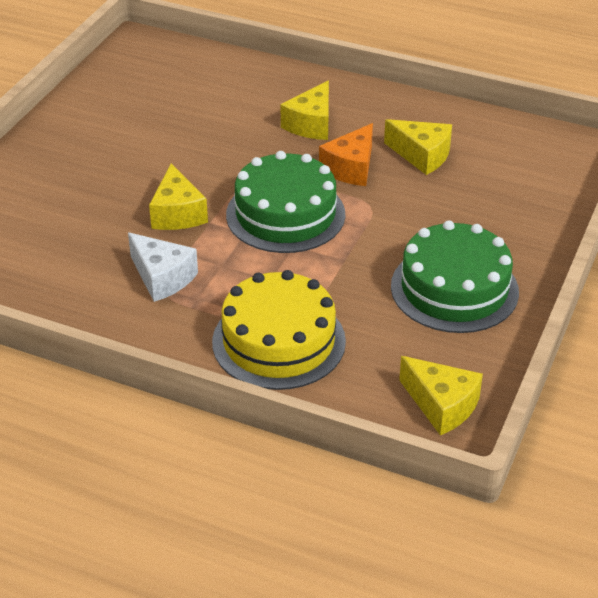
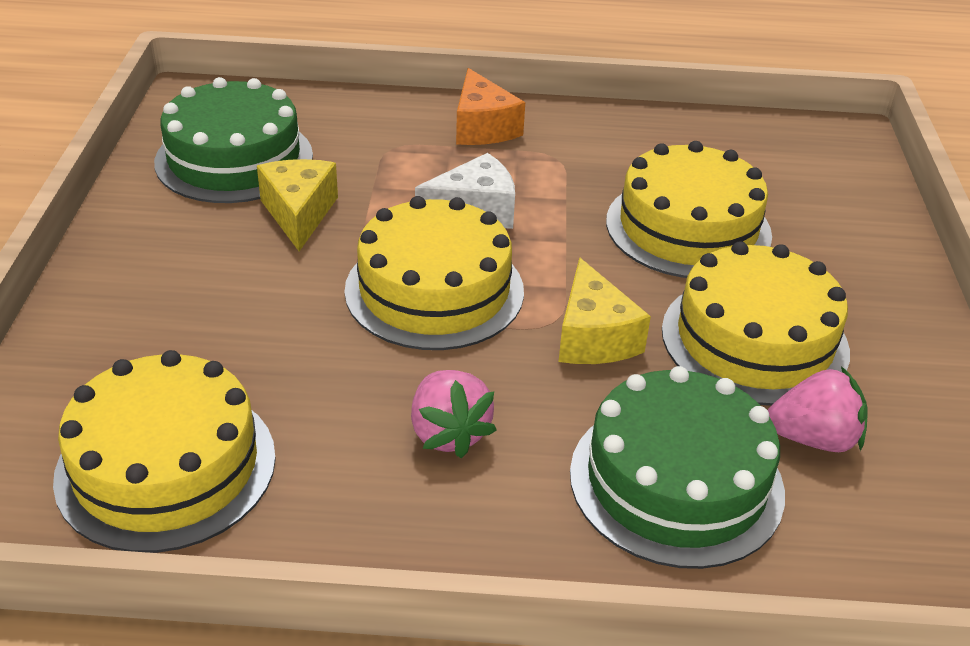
pink strawberry: 0 -> 2
yellow cake: 1 -> 4
yellow cheese: 4 -> 2

